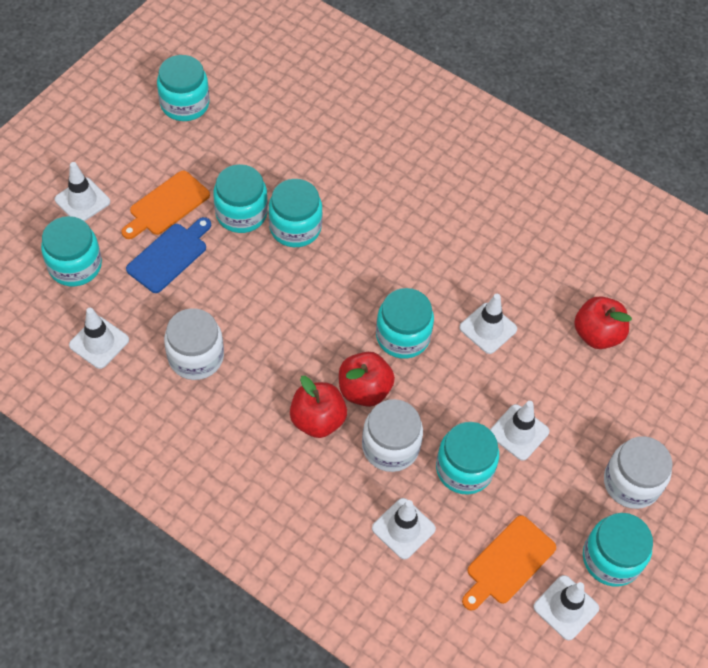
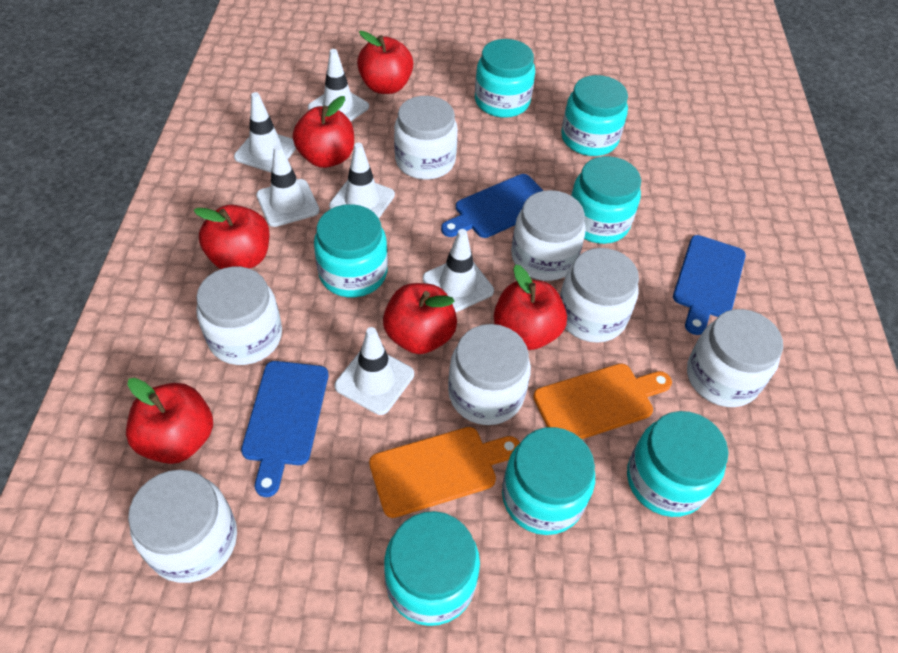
blue cutting board: 1 -> 3
red apple: 3 -> 6
white jar: 3 -> 7

